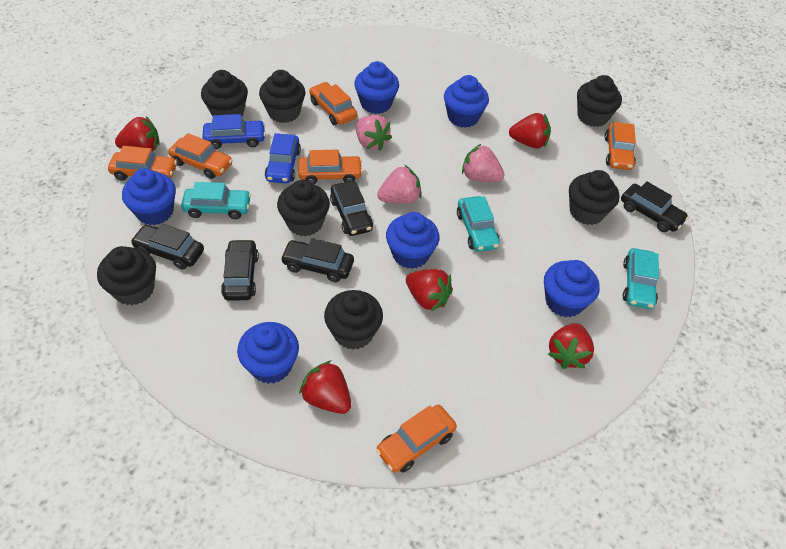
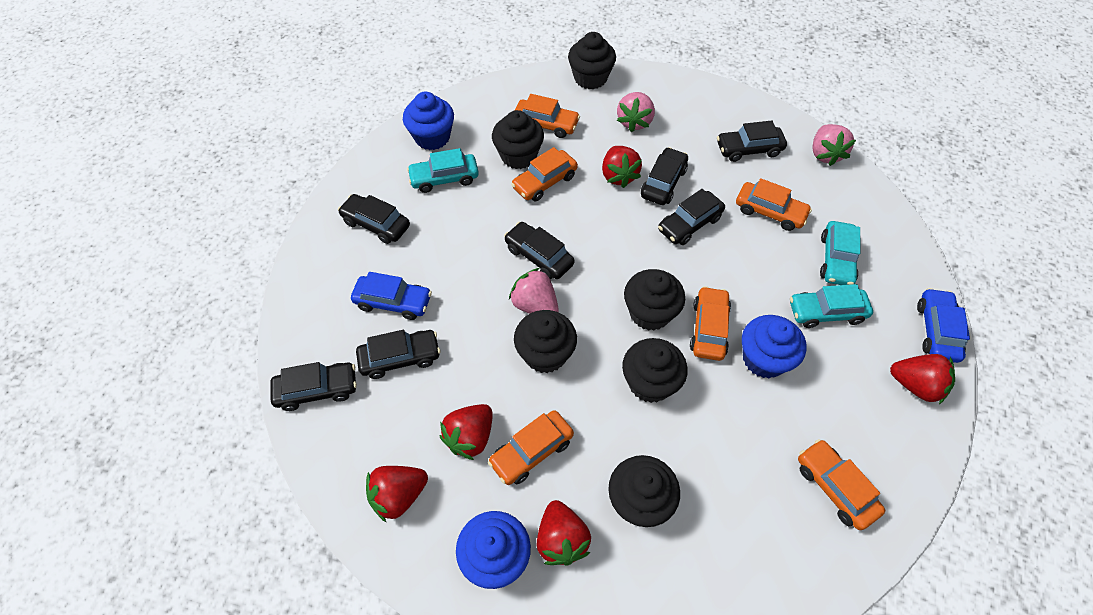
black car: 5 -> 7
black cupcake: 7 -> 6
blue cupcake: 6 -> 3

